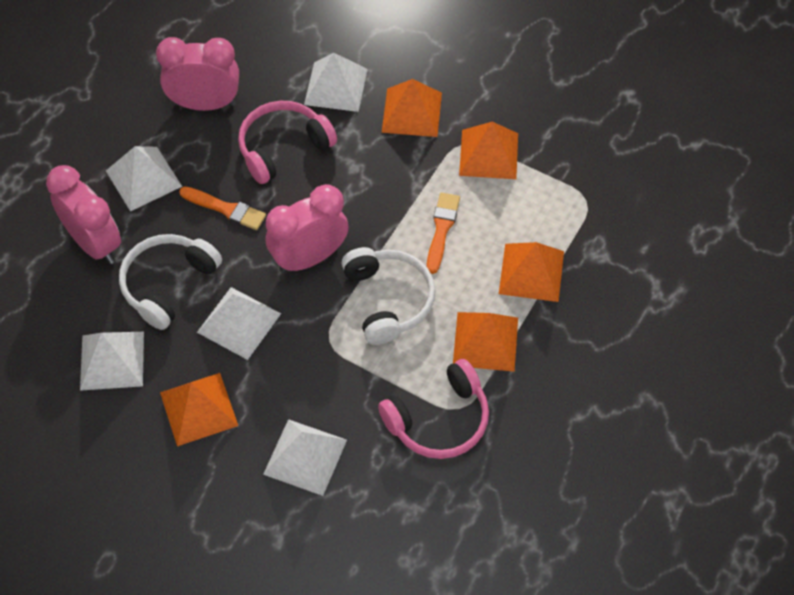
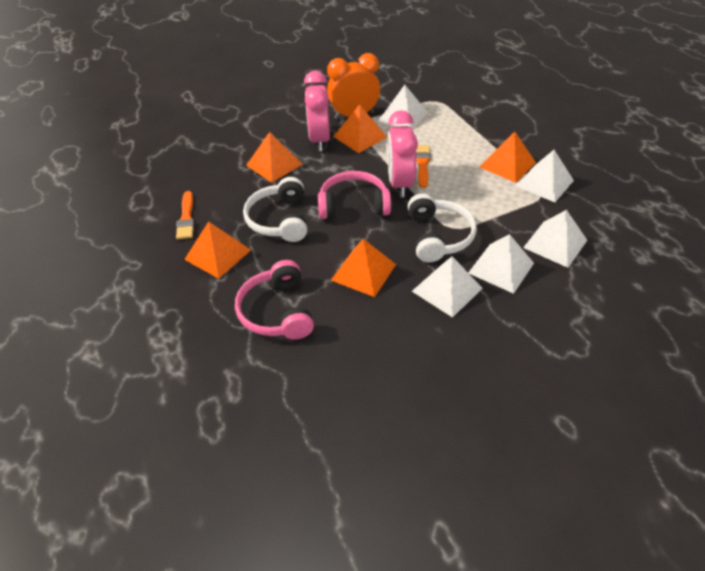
orange clock: 0 -> 1
pink clock: 3 -> 2

